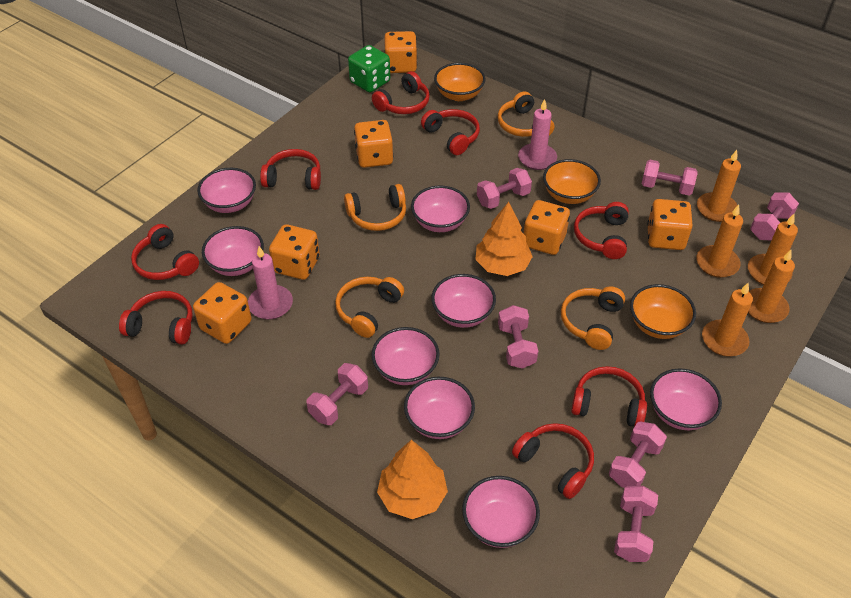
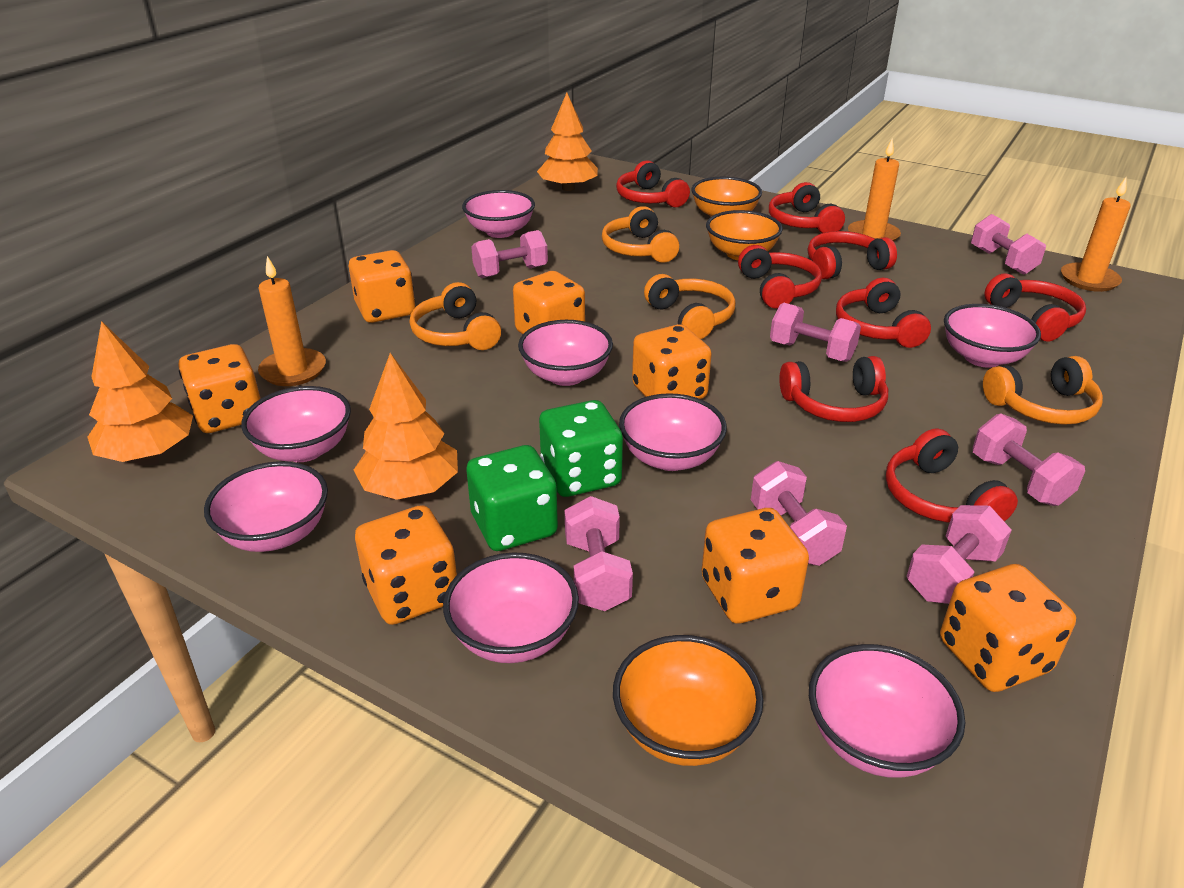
green dice: 1 -> 2
orange candle: 5 -> 3
orange dice: 6 -> 7
orange tree: 2 -> 3
pink candle: 2 -> 0

